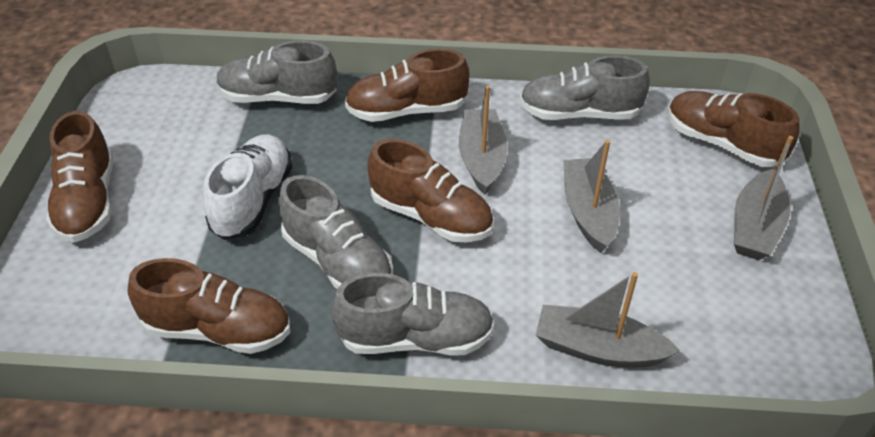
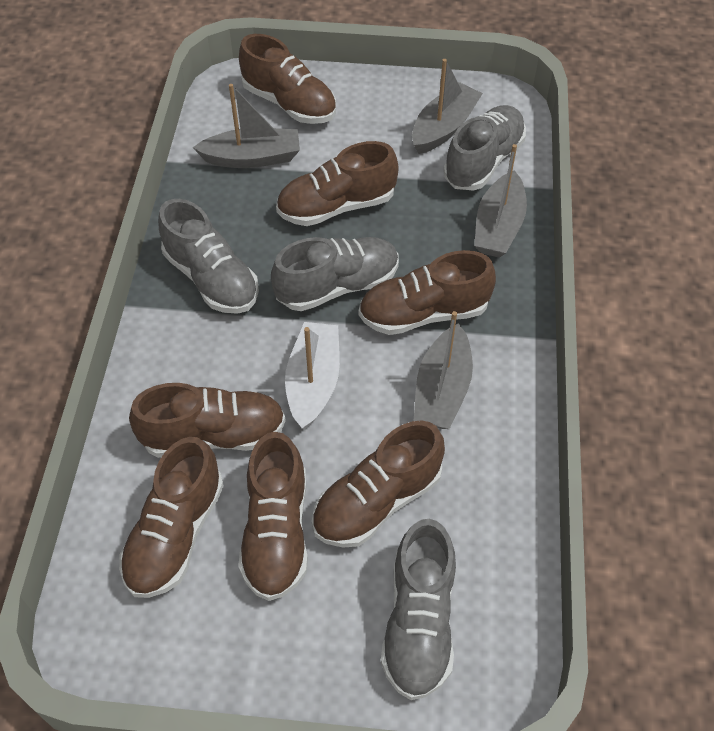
brown shoe: 5 -> 7
white boat: 0 -> 1
white shoe: 1 -> 0

